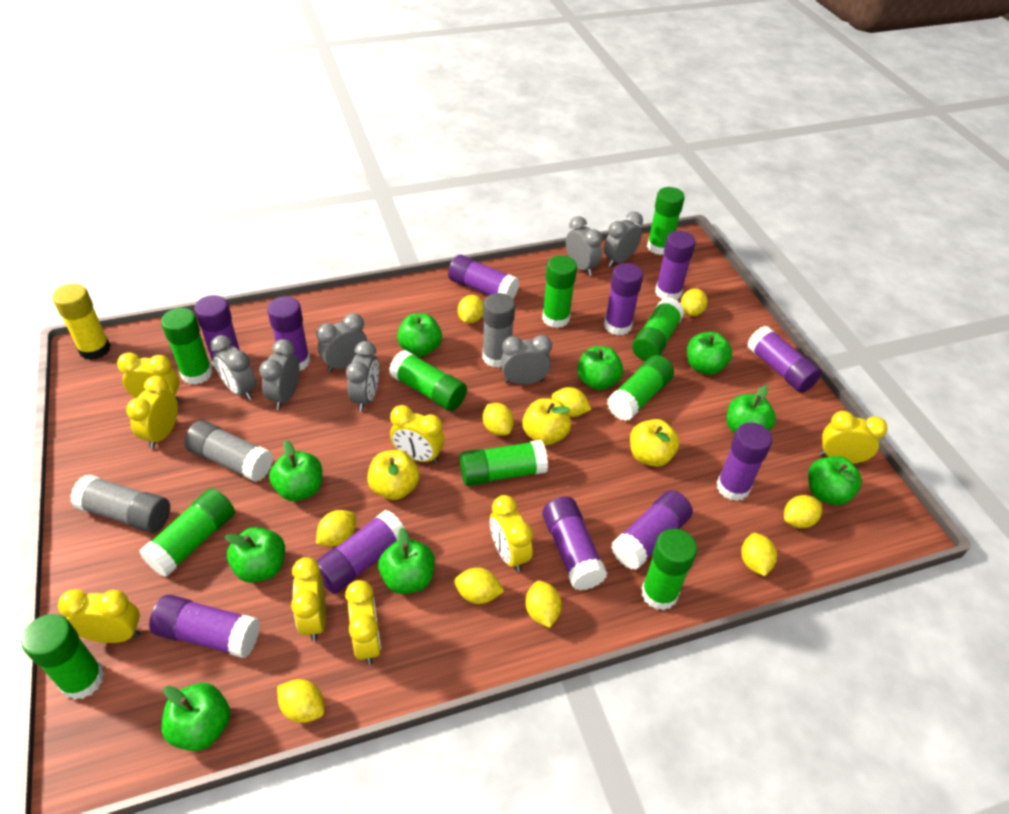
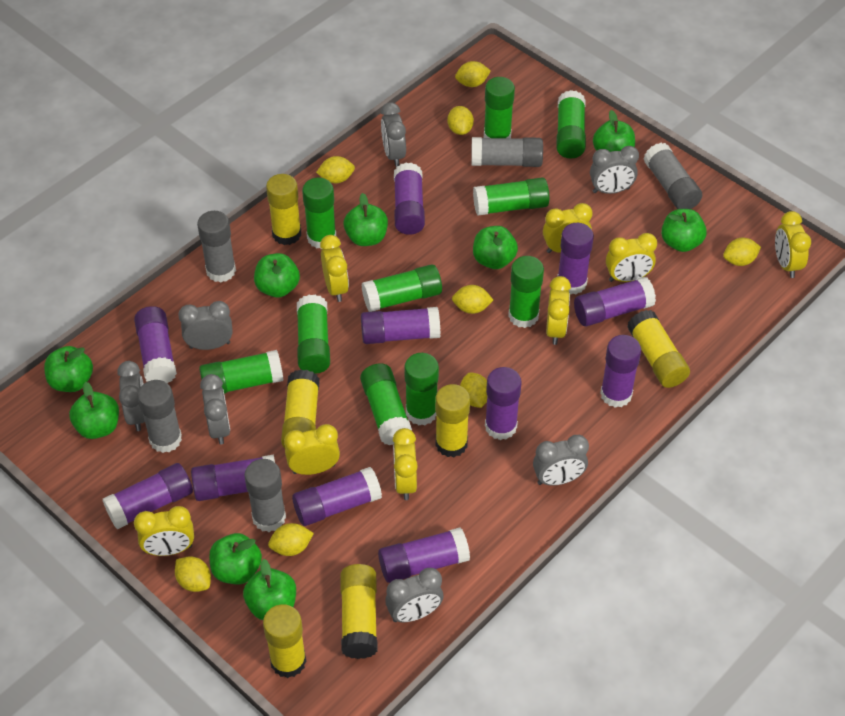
grey glue stick: 3 -> 5
yellow apple: 3 -> 0
yellow glue stick: 1 -> 6
yellow lemon: 10 -> 8

